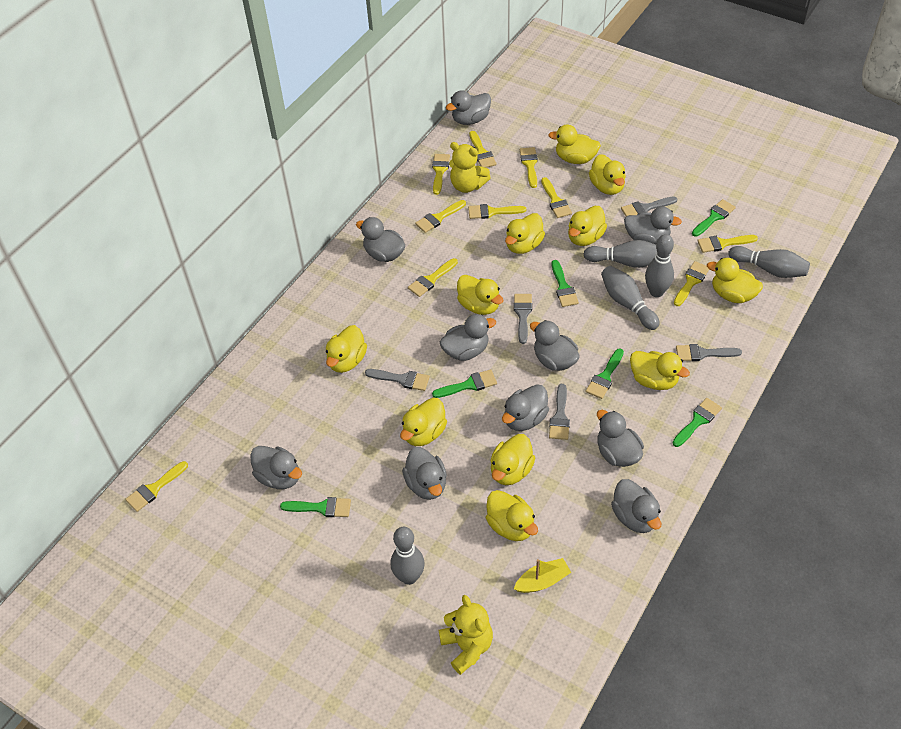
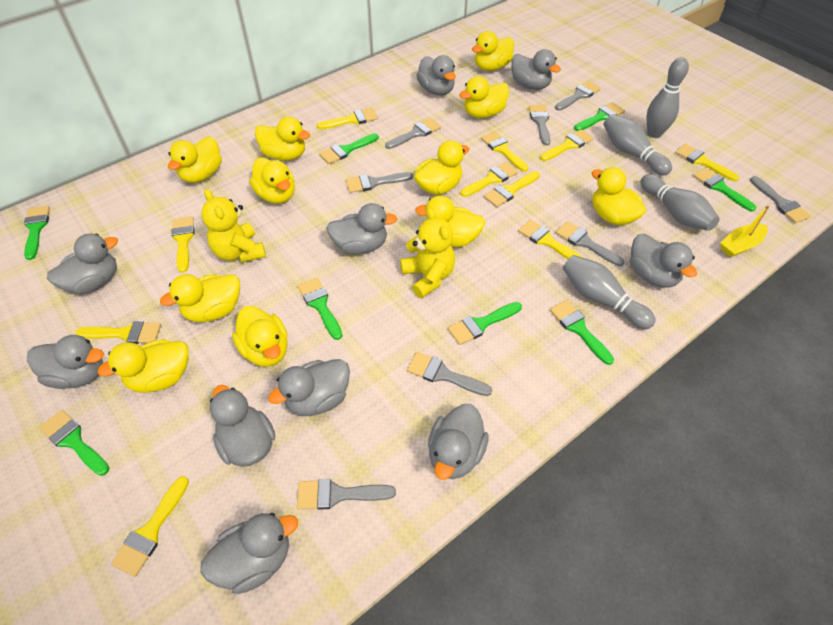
green brush: 6 -> 8
grey bowling pin: 5 -> 4
grey brush: 5 -> 8

